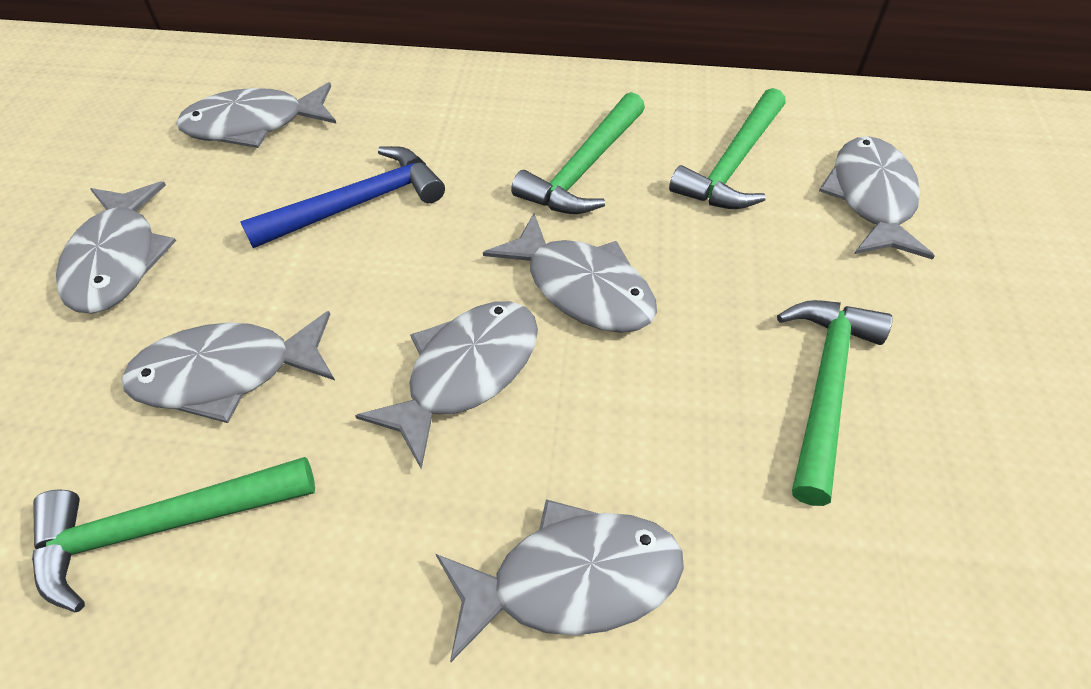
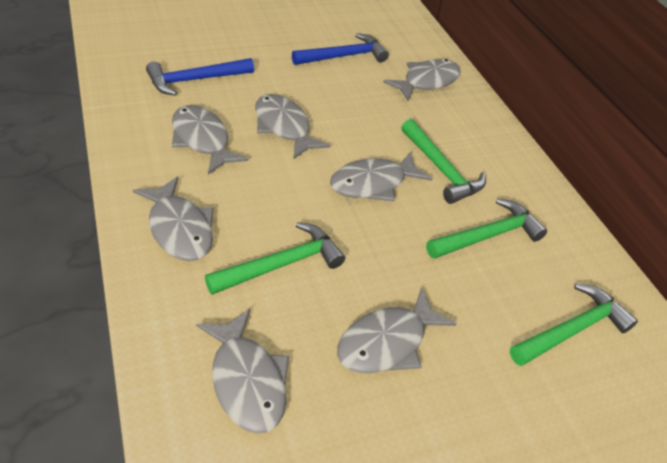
blue hammer: 1 -> 2

